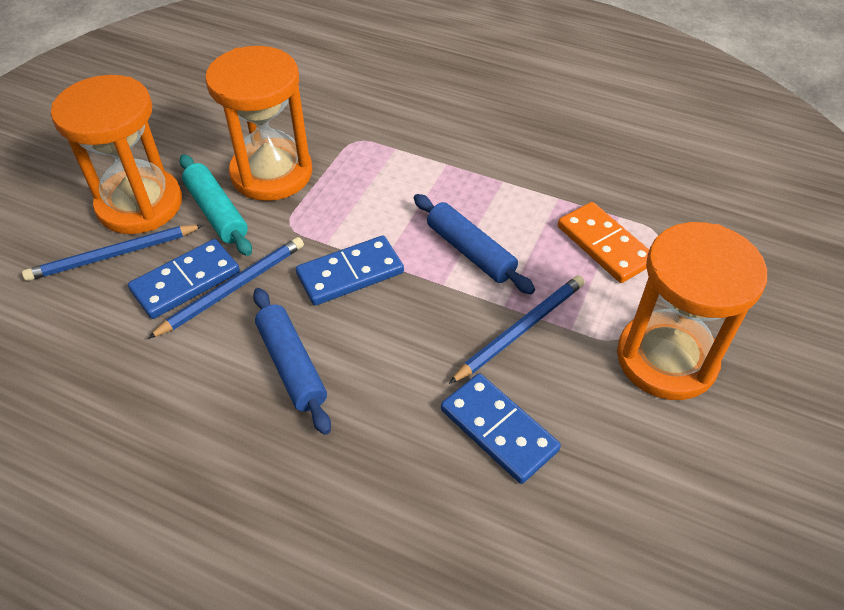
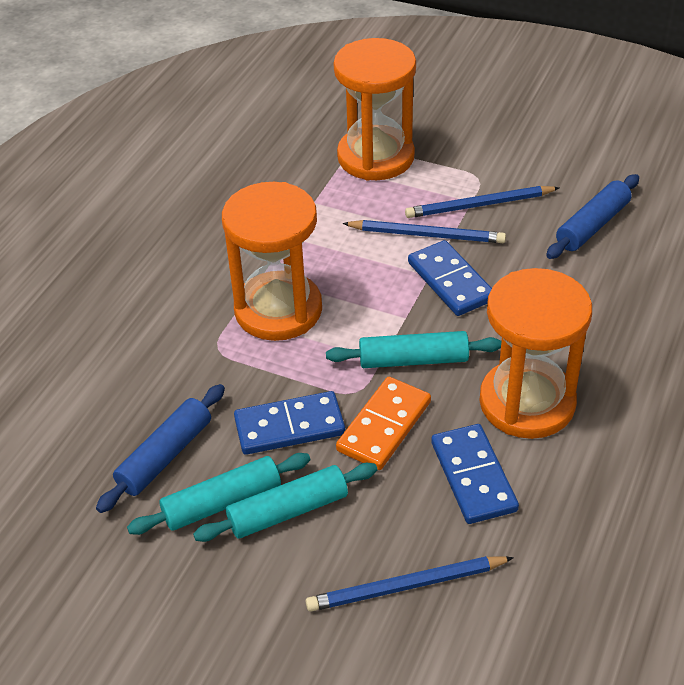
turquoise rolling pin: 1 -> 3

